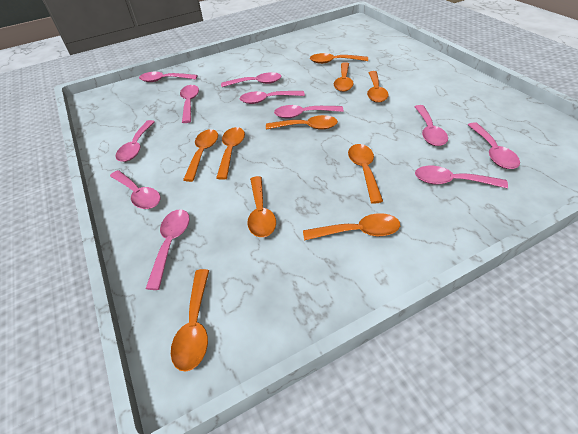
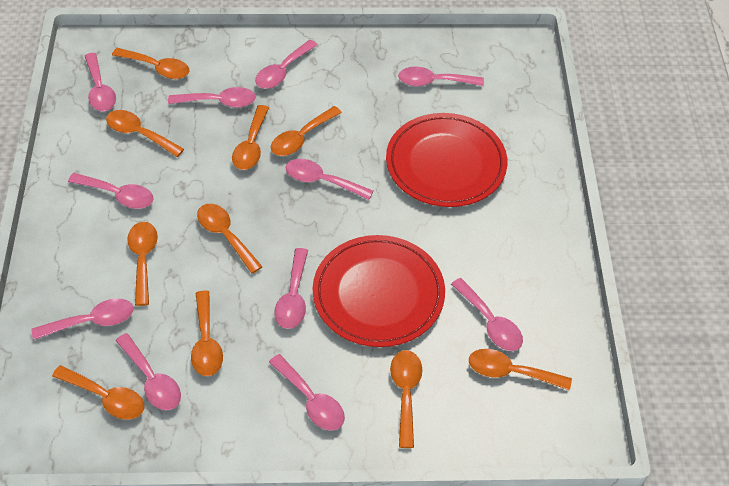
red plate: 0 -> 2

